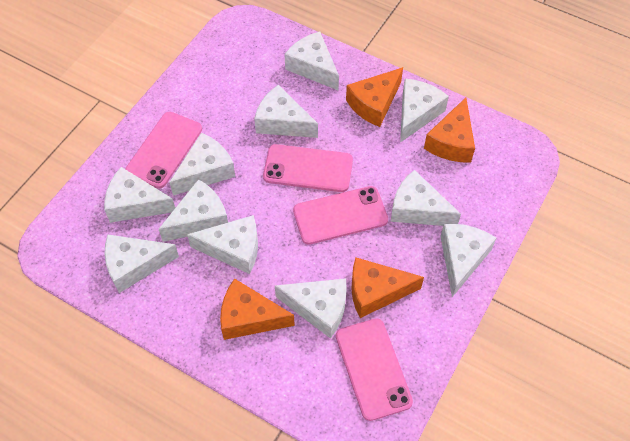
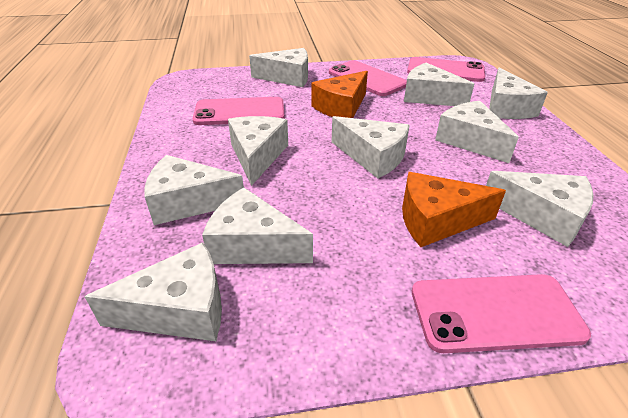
orange cheese: 4 -> 2
white cheese: 11 -> 10

